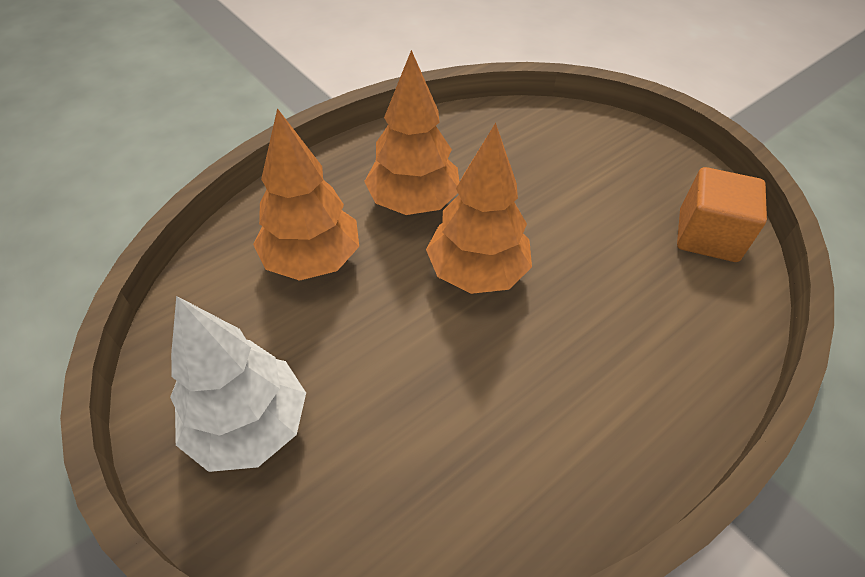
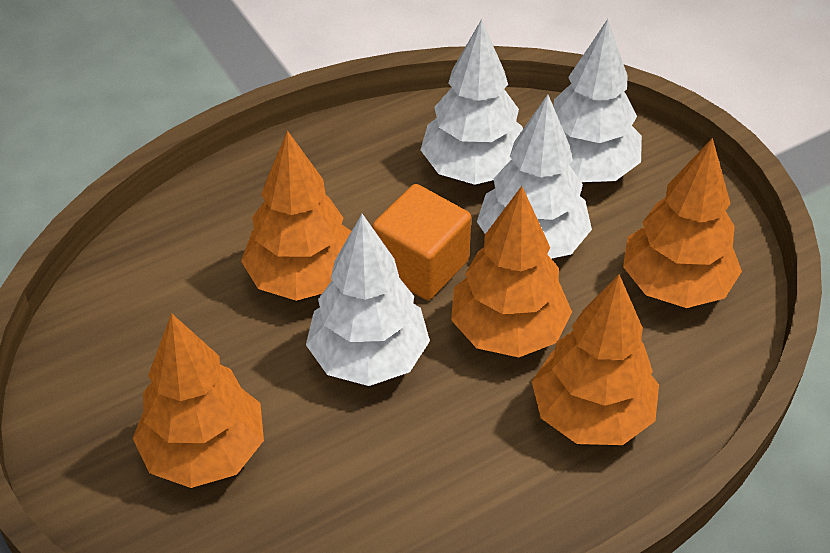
orange tree: 3 -> 5
white tree: 1 -> 4

